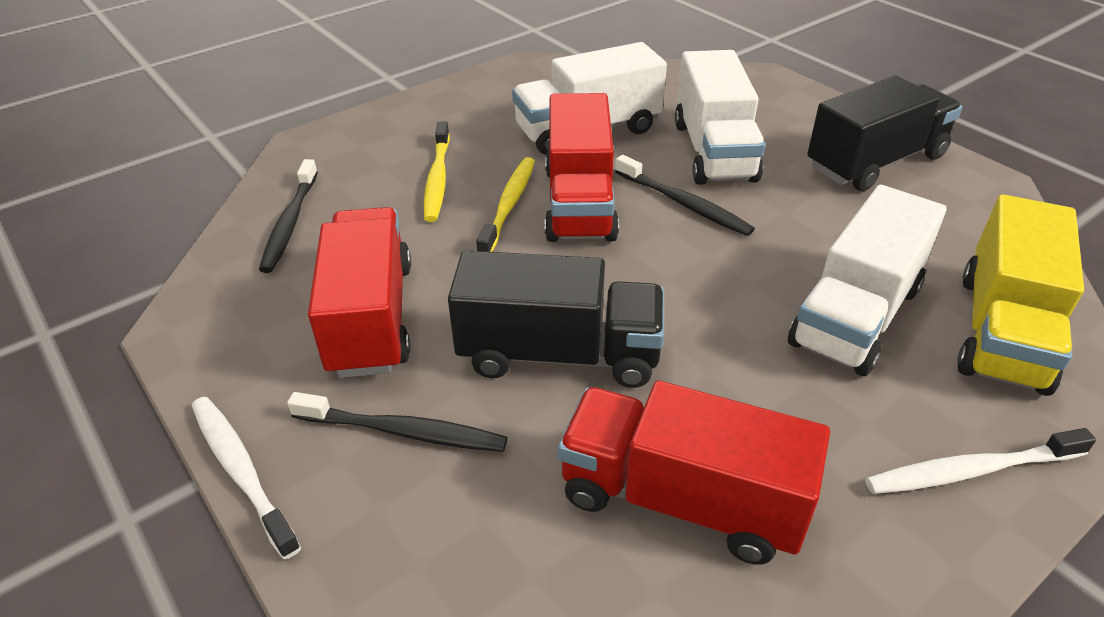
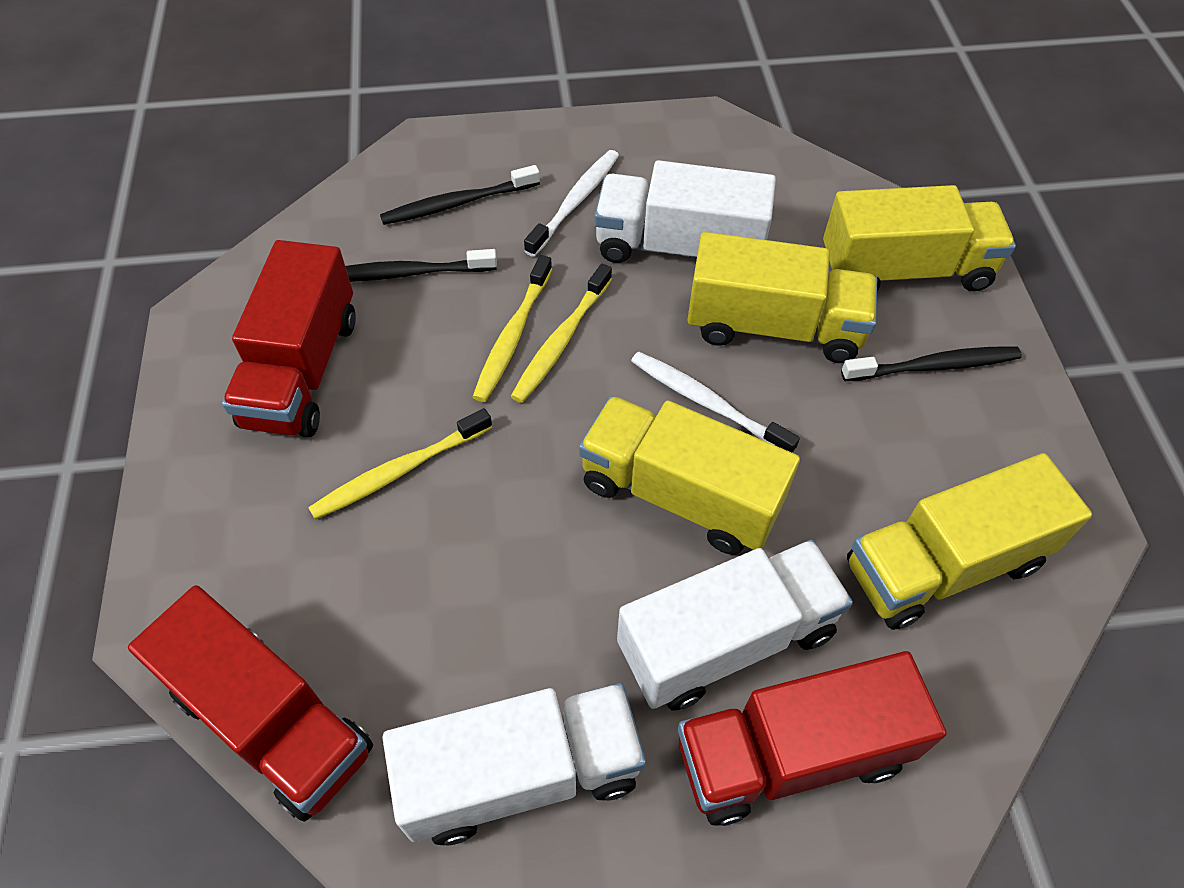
black truck: 2 -> 0
yellow toothbrush: 2 -> 3
yellow truck: 1 -> 4

